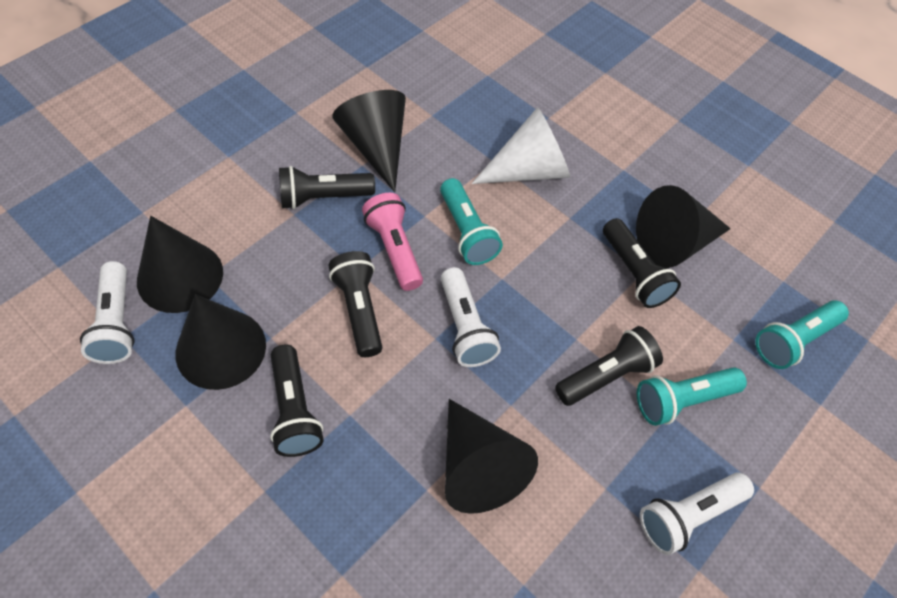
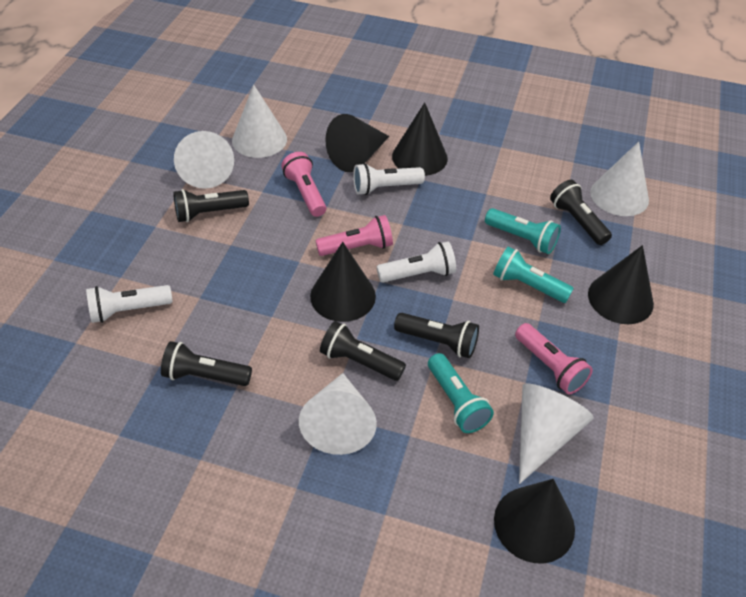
pink flashlight: 1 -> 3
white cone: 1 -> 5

